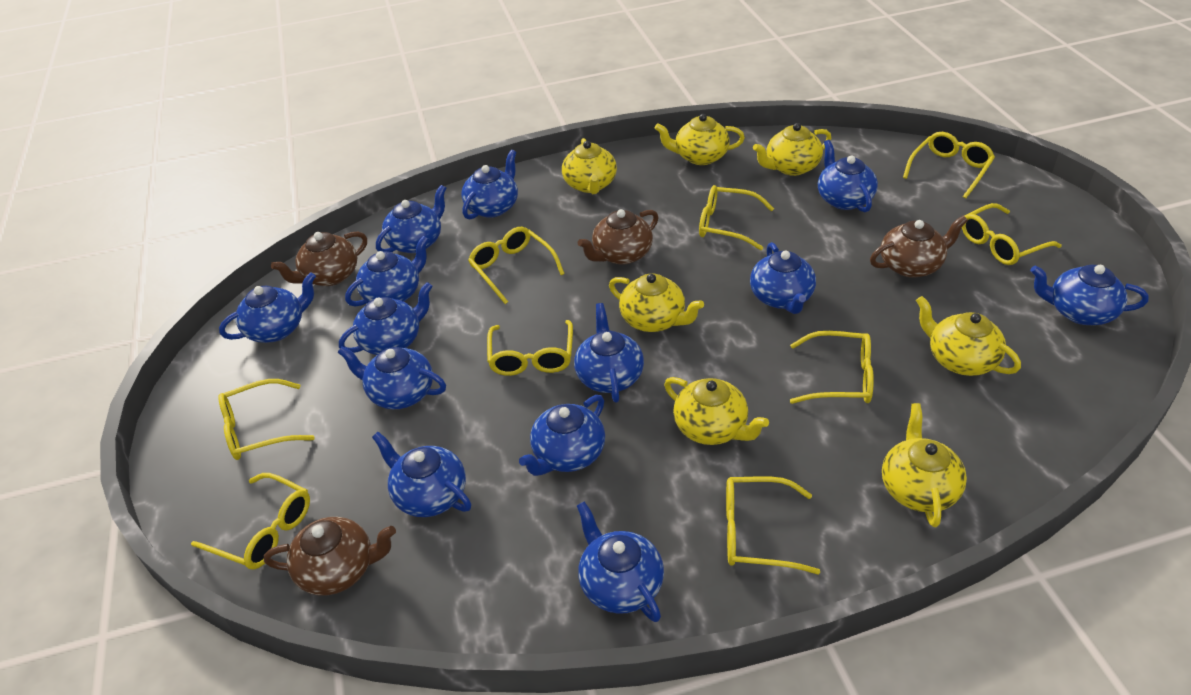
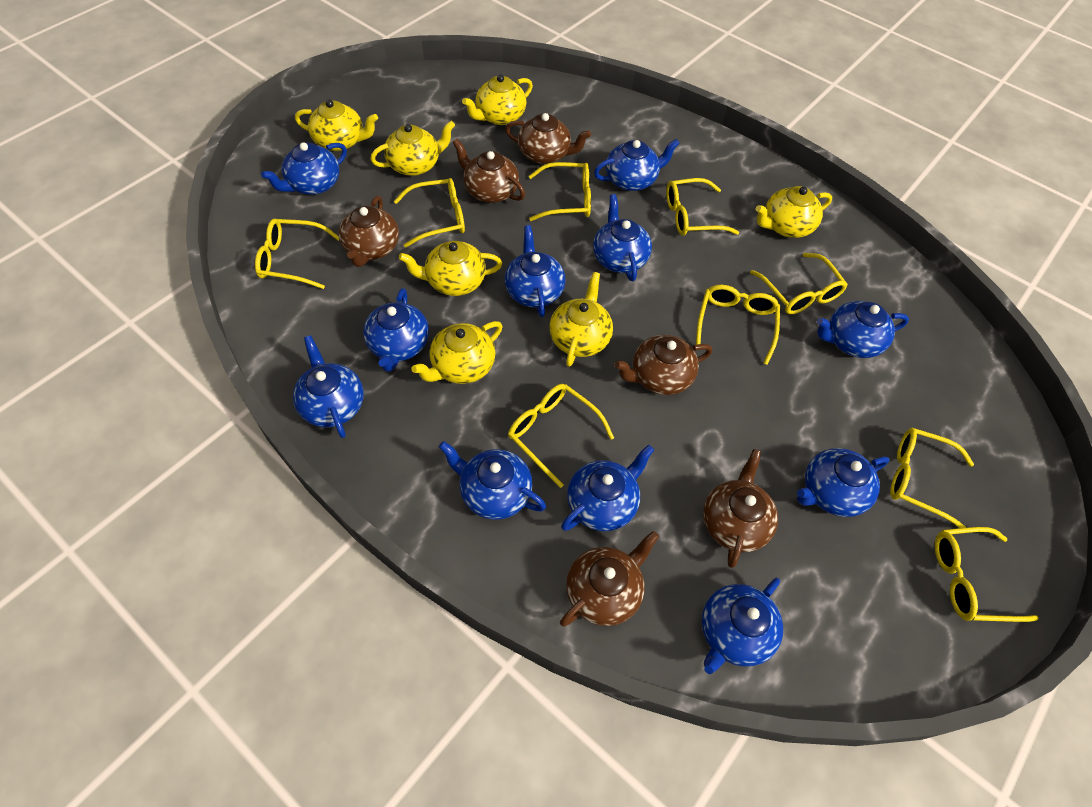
blue teapot: 13 -> 11
brown teapot: 4 -> 6

